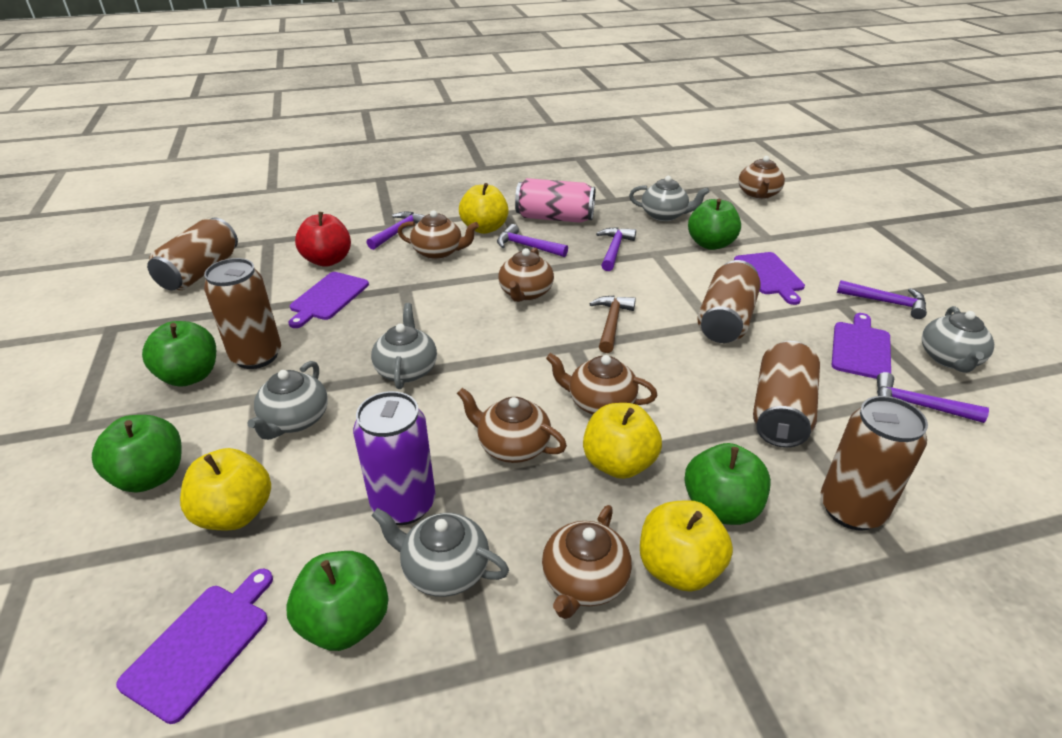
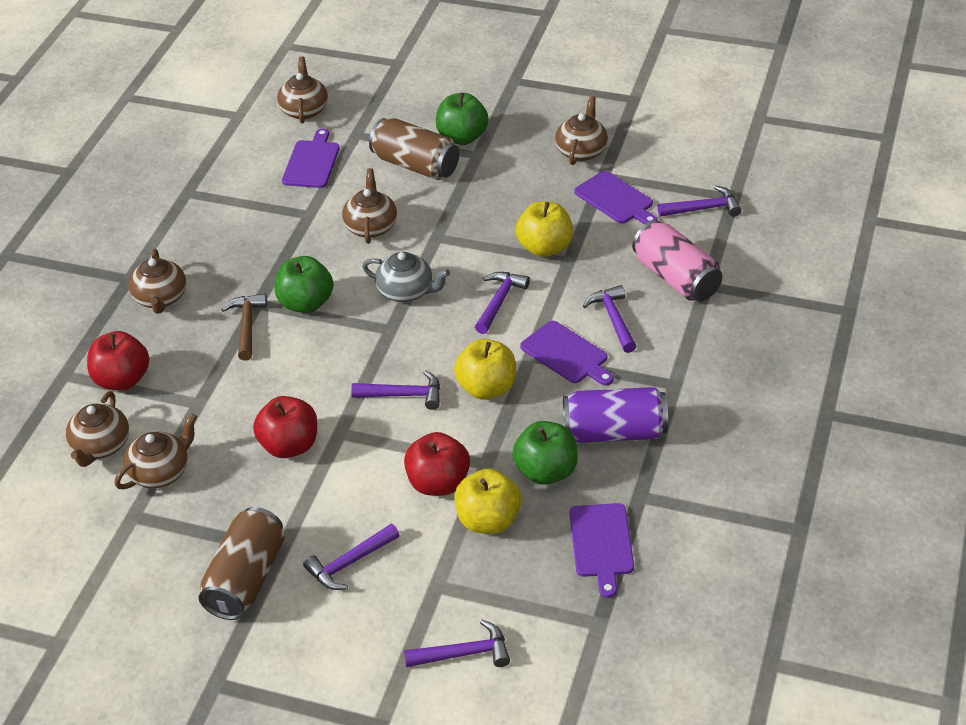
brown can: 5 -> 2
green apple: 5 -> 3
grey teapot: 5 -> 1
purple hammer: 5 -> 6
red apple: 1 -> 3
yellow apple: 4 -> 3

